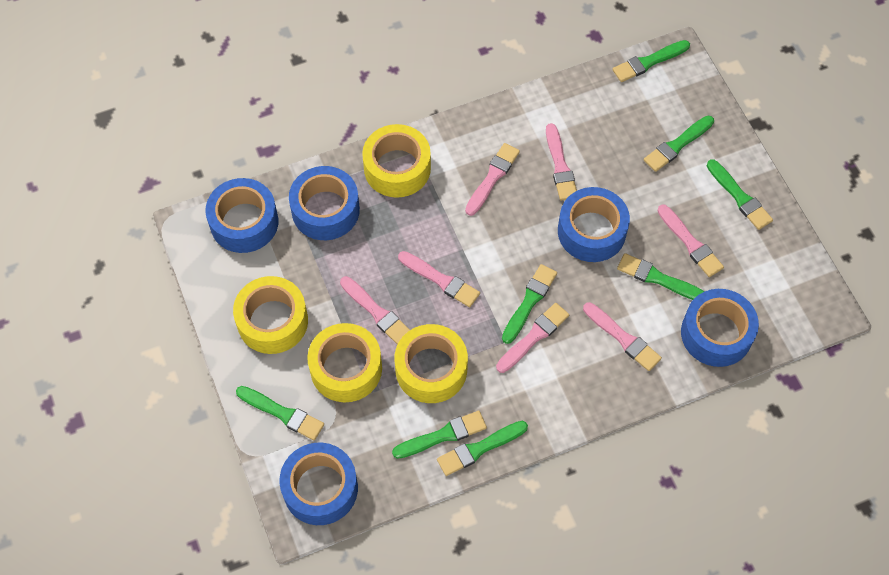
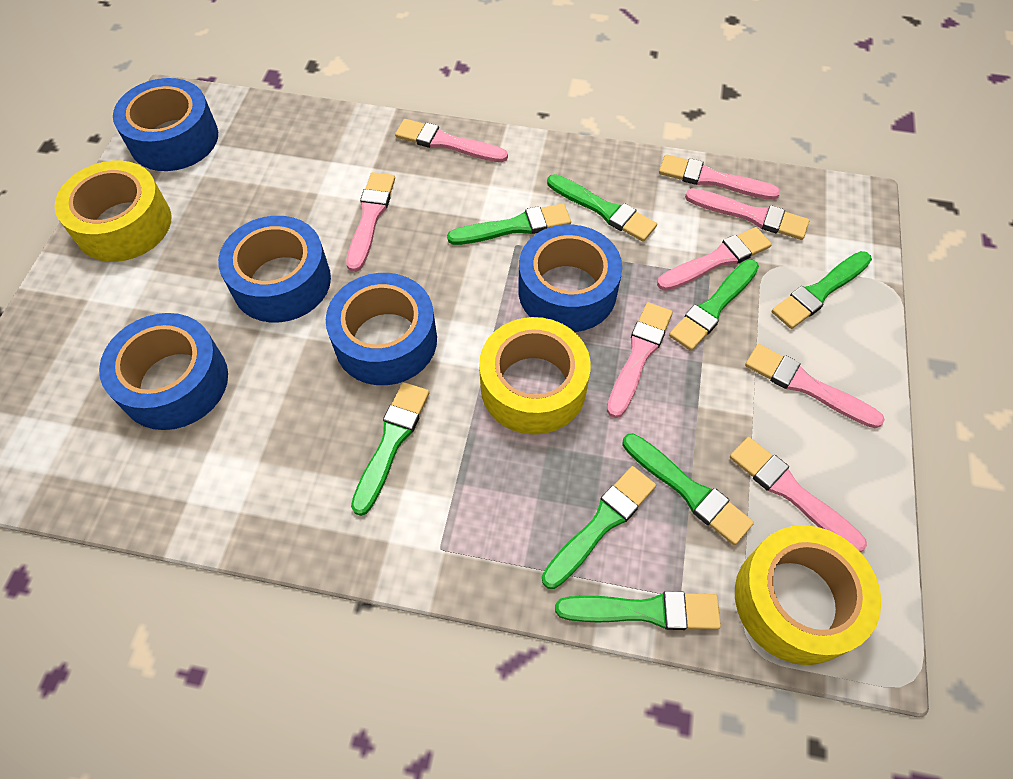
pink brush: 7 -> 8
yellow tape: 4 -> 3

